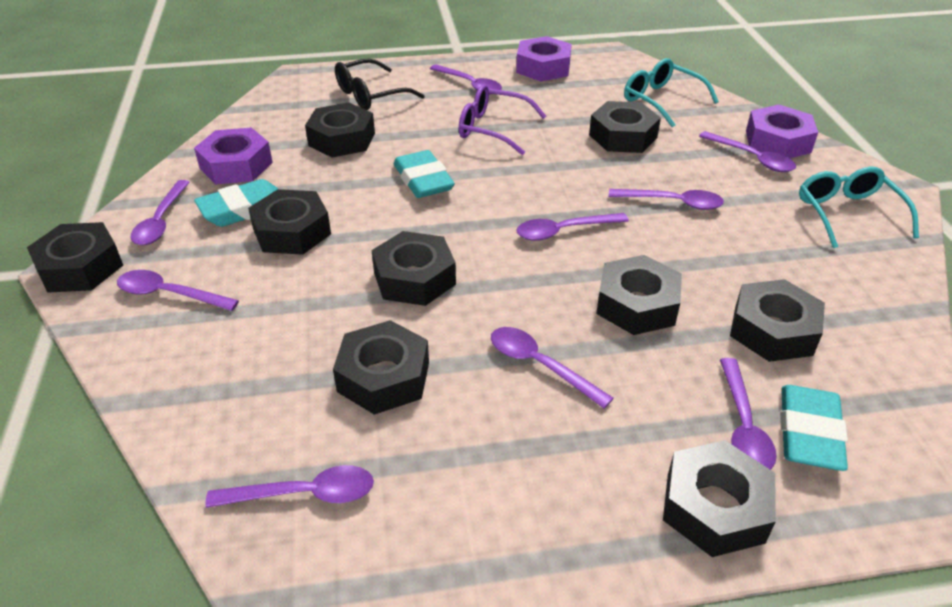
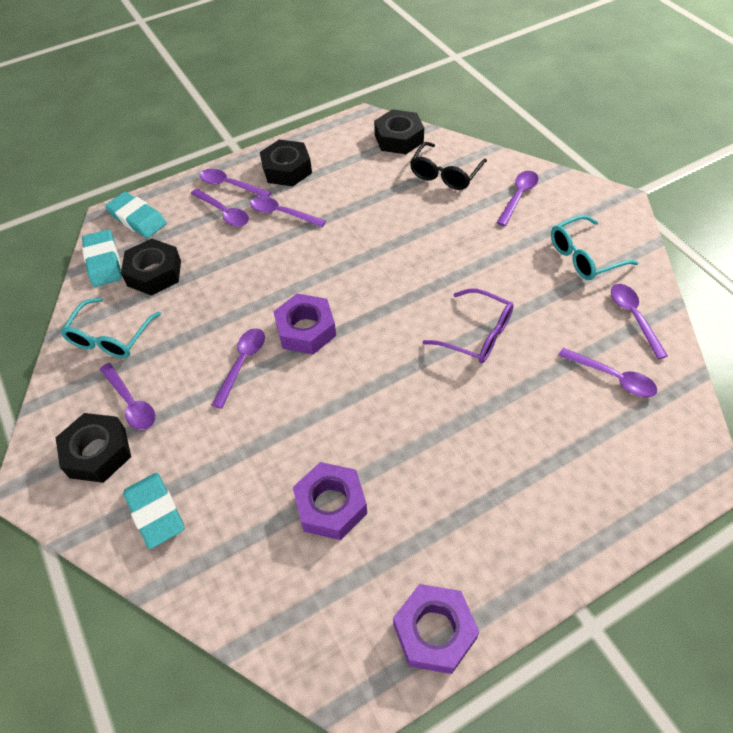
black nut: 9 -> 4
purple spoon: 9 -> 8

